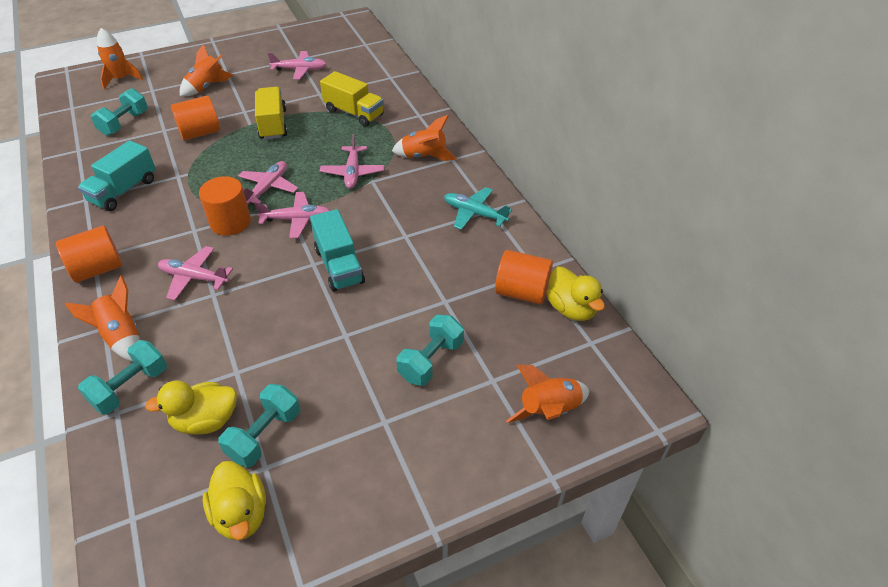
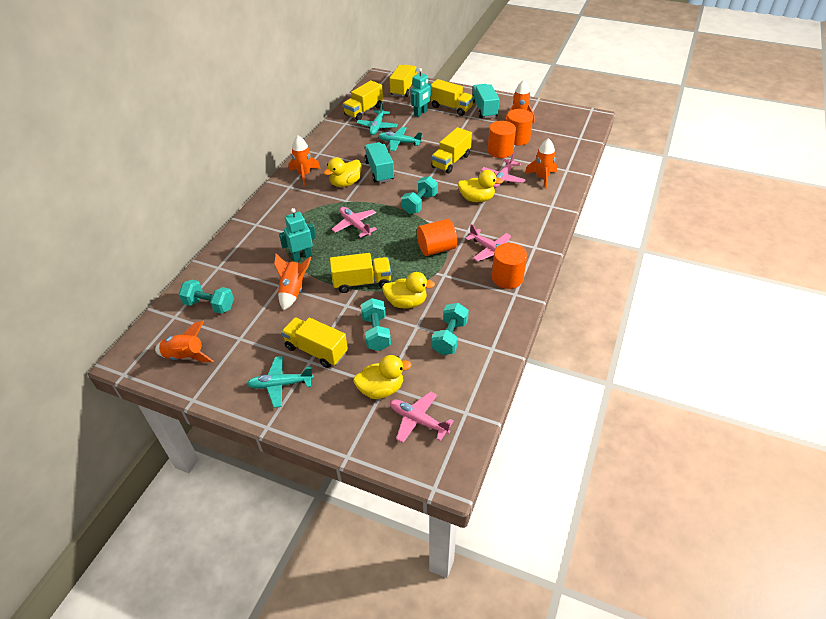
pink plane: 5 -> 4
turquoise plane: 1 -> 3
turquoise robot: 0 -> 2
yellow duck: 3 -> 4
yellow truck: 2 -> 6

